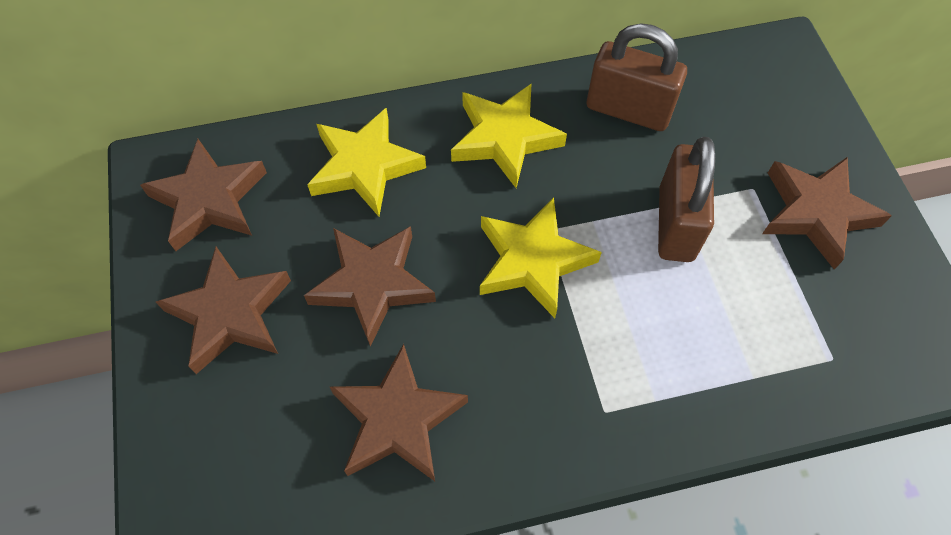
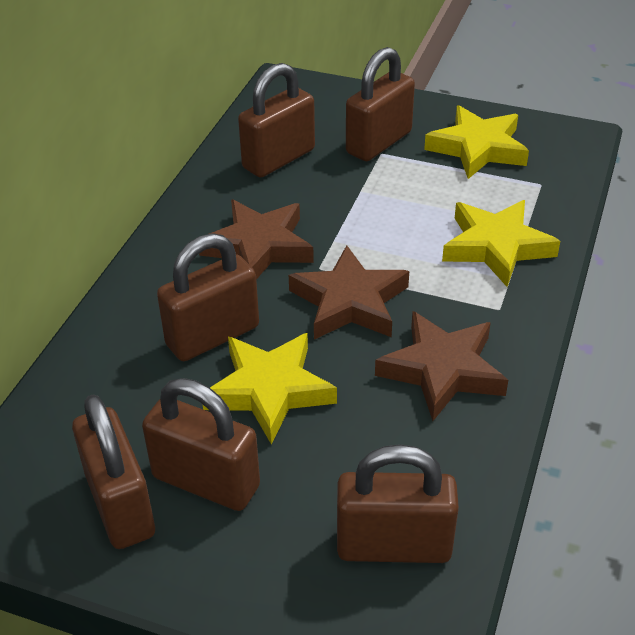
brown padlock: 2 -> 6
brown star: 5 -> 3

